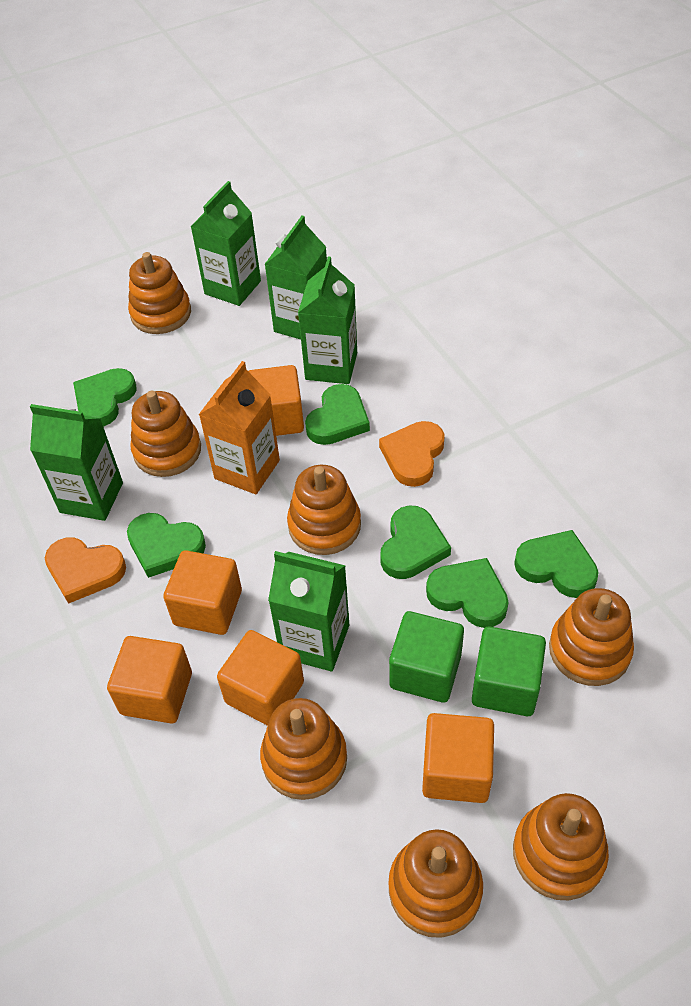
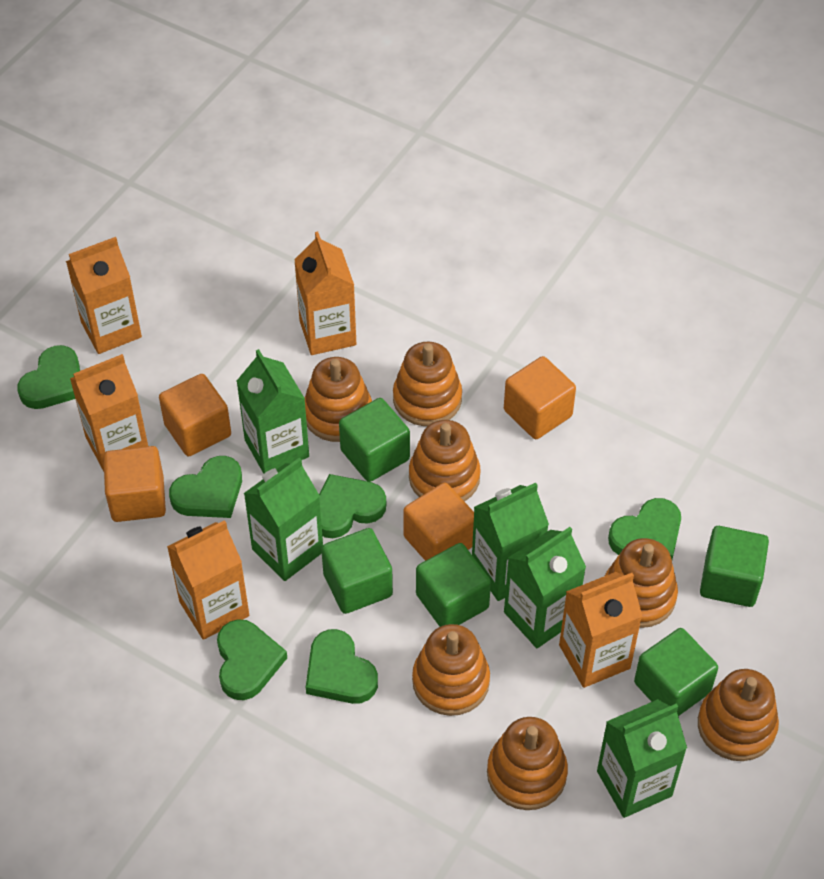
green cube: 2 -> 5
orange carton: 1 -> 5
orange cube: 5 -> 4
orange heart: 2 -> 0

